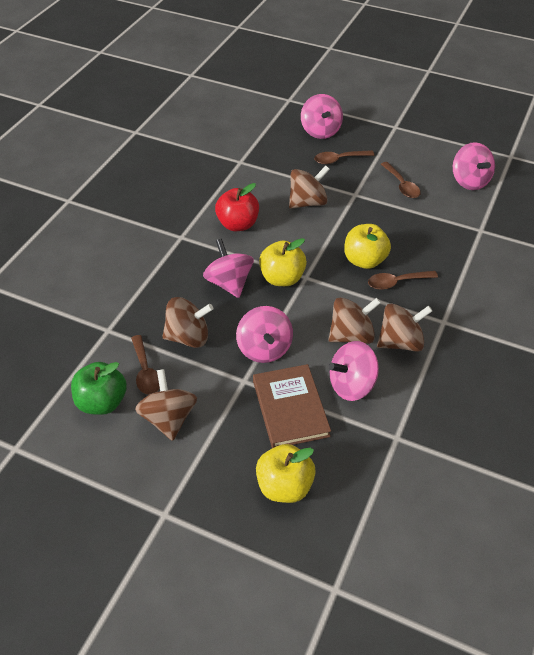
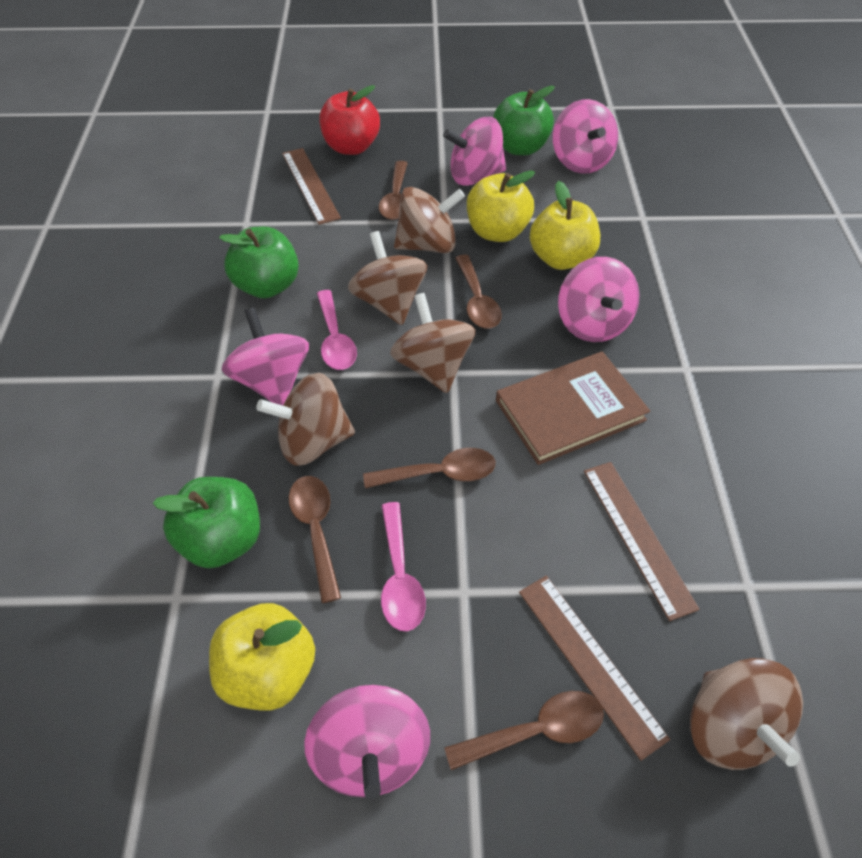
brown ruler: 0 -> 3
brown spoon: 4 -> 5
green apple: 1 -> 3
pink spoon: 0 -> 2

